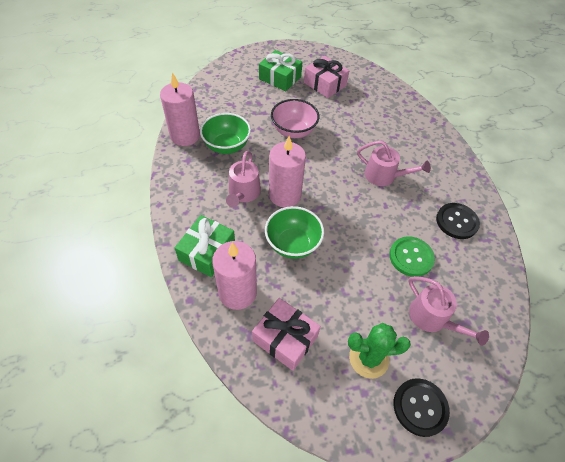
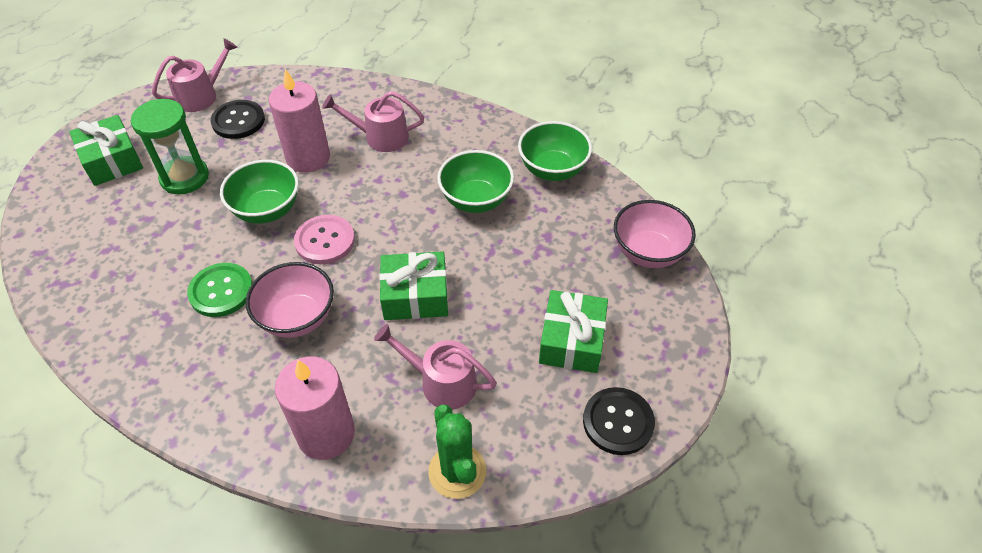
green bowl: 2 -> 3
green gift: 2 -> 3
green hourglass: 0 -> 1
pink bowl: 1 -> 2
pink button: 0 -> 1
pink candle: 3 -> 2
pink gift: 2 -> 0

